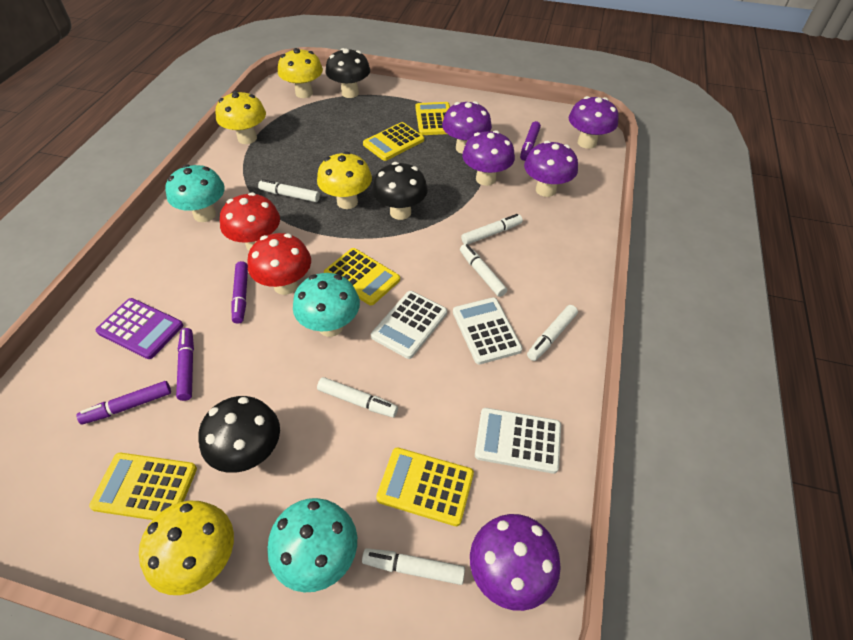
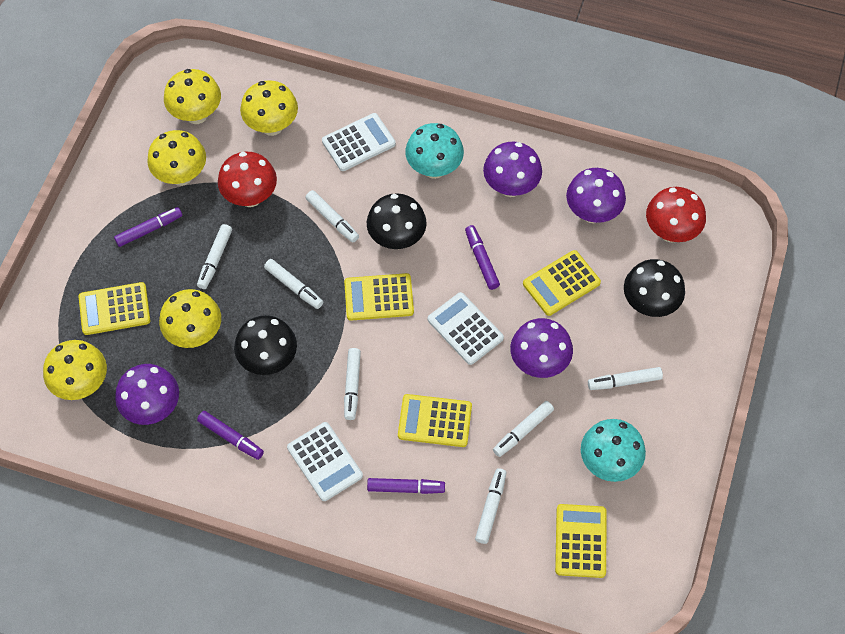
purple calculator: 1 -> 0
purple mushroom: 5 -> 4
turquoise mushroom: 3 -> 2
white marker: 6 -> 7
yellow mushroom: 4 -> 5

